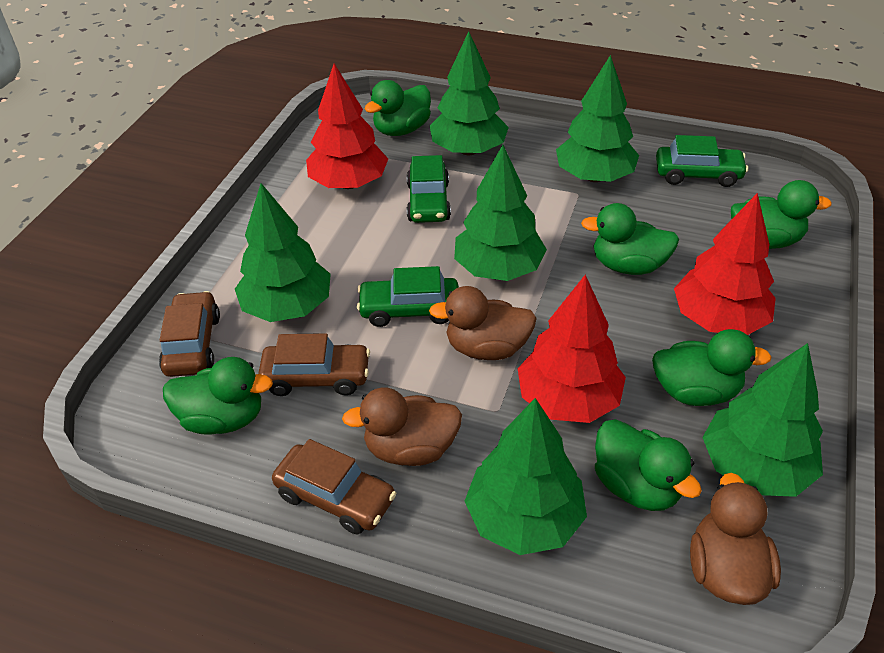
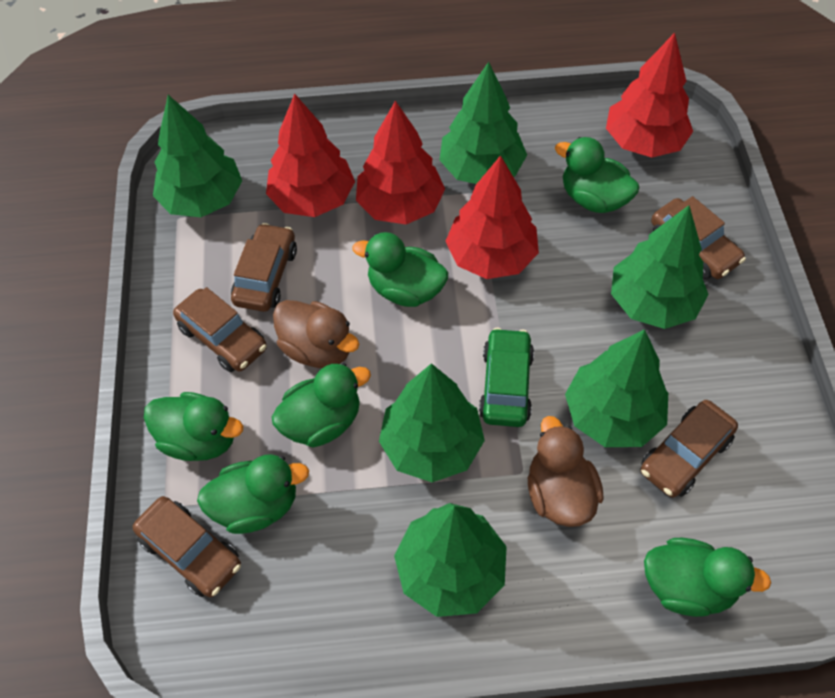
brown car: 3 -> 5
brown duck: 3 -> 2
green car: 3 -> 1
red tree: 3 -> 4

